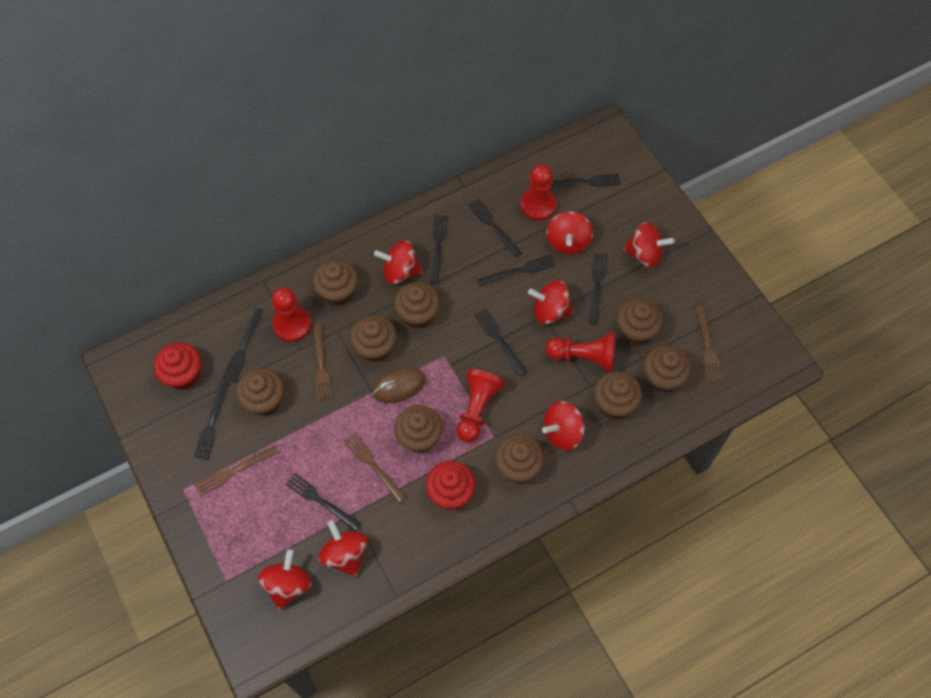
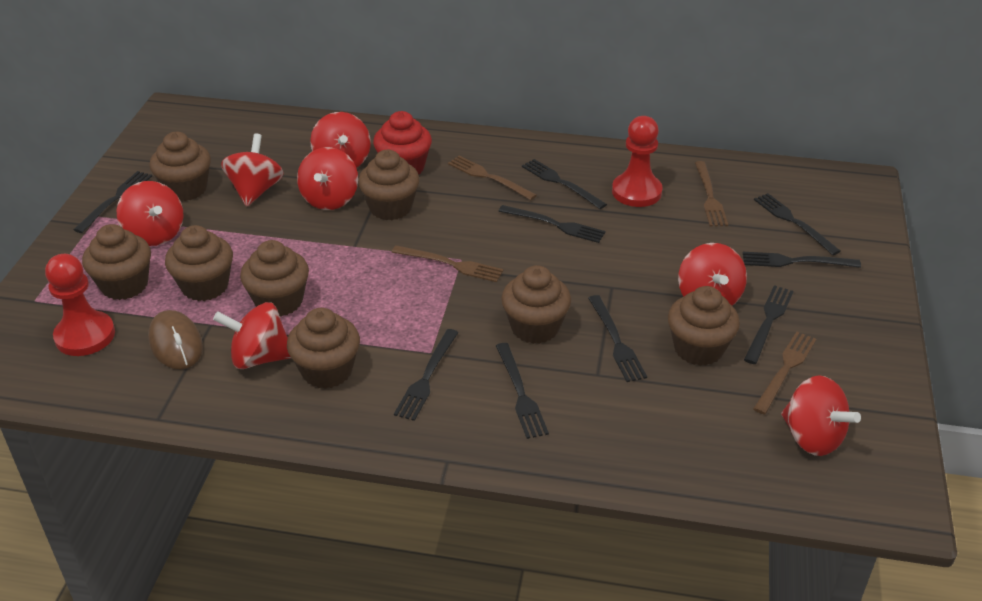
brown cupcake: 9 -> 8
red cupcake: 2 -> 1
red pawn: 4 -> 2

